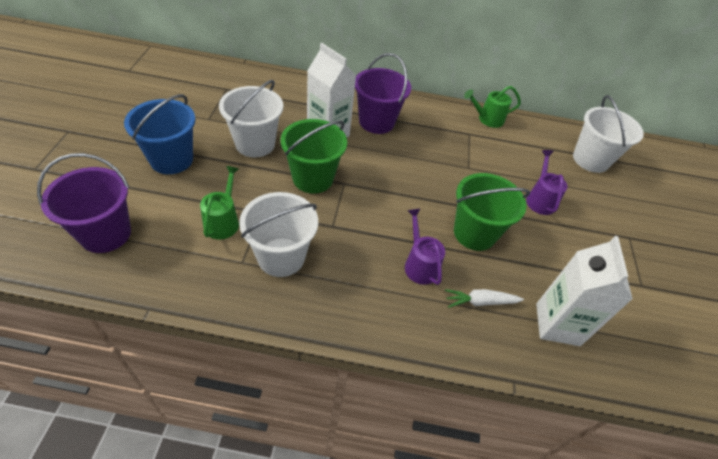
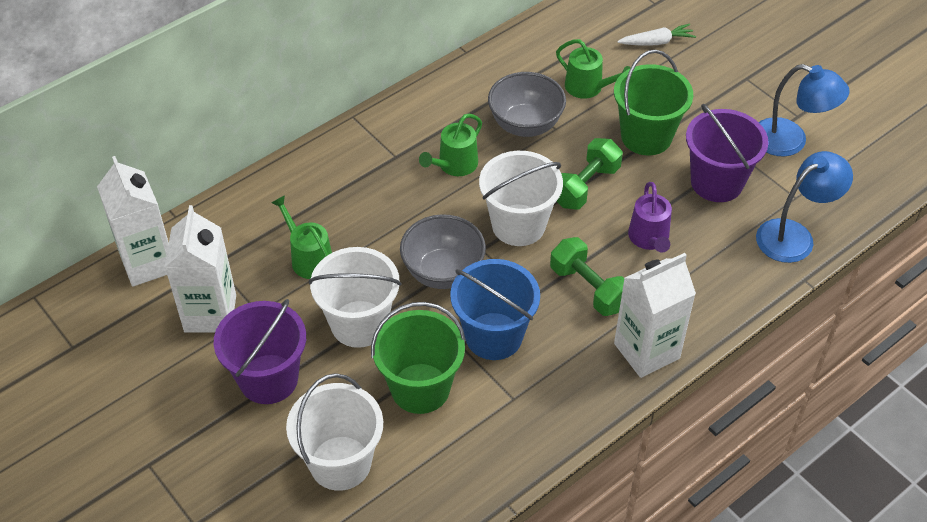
blue lamp: 0 -> 2
green dumbbell: 0 -> 2
green watering can: 2 -> 3
grey bowl: 0 -> 2
purple watering can: 2 -> 1
white carton: 2 -> 3

